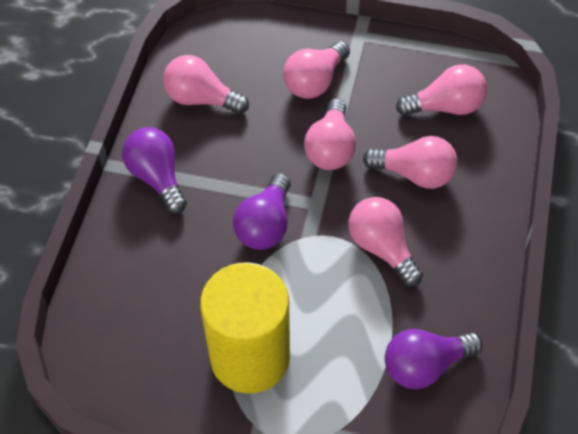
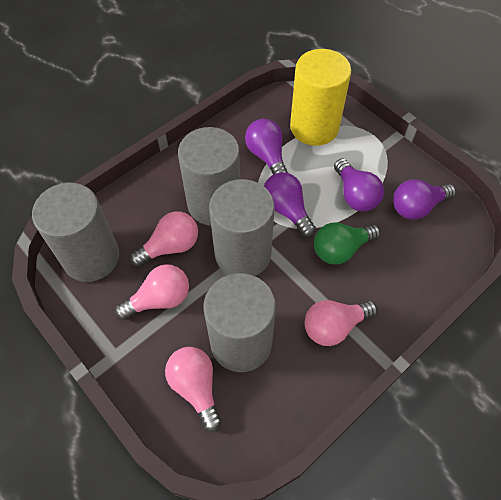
green light bulb: 0 -> 1
grey cylinder: 0 -> 4
pink light bulb: 6 -> 4
purple light bulb: 3 -> 4

